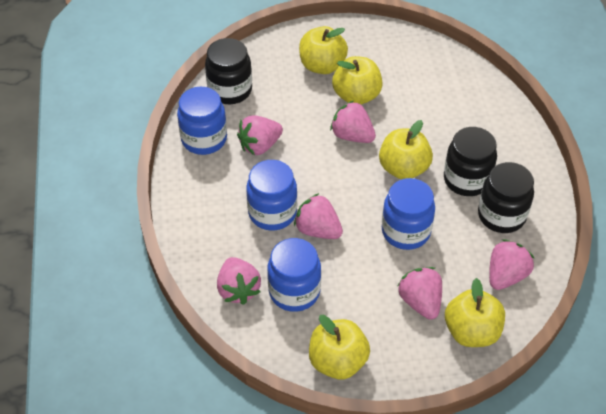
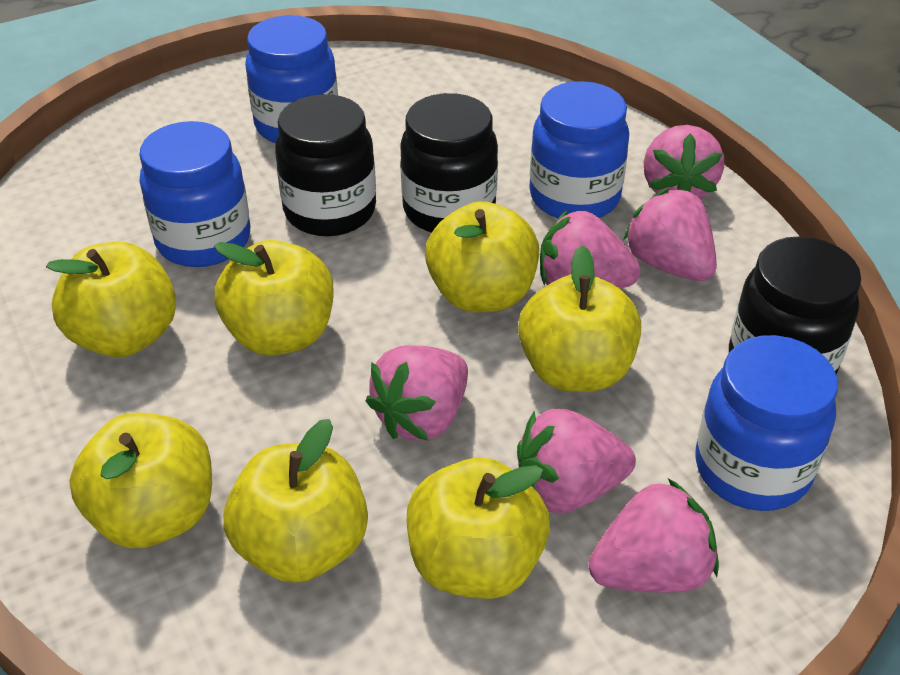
yellow apple: 5 -> 7

